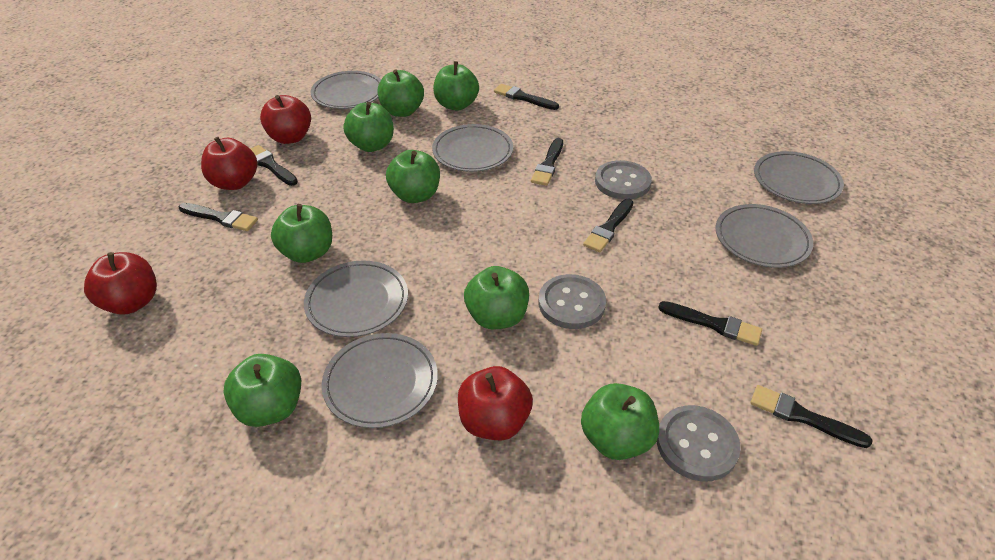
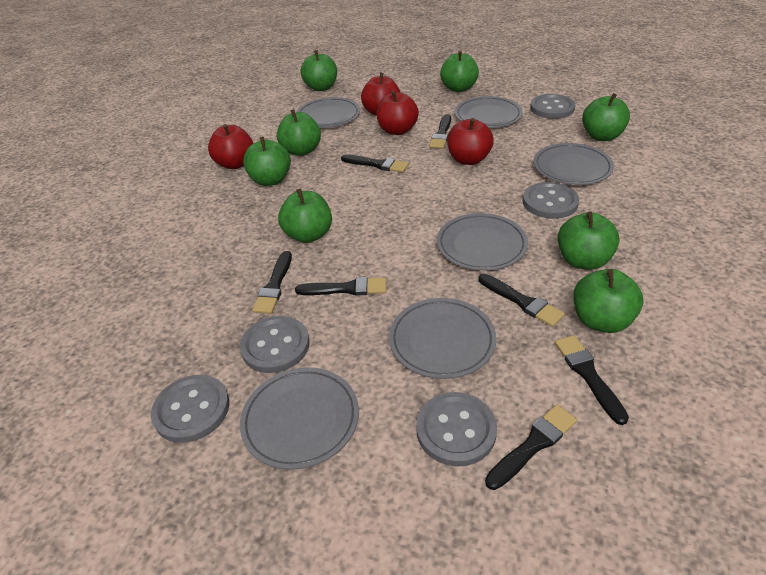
grey button: 3 -> 5

